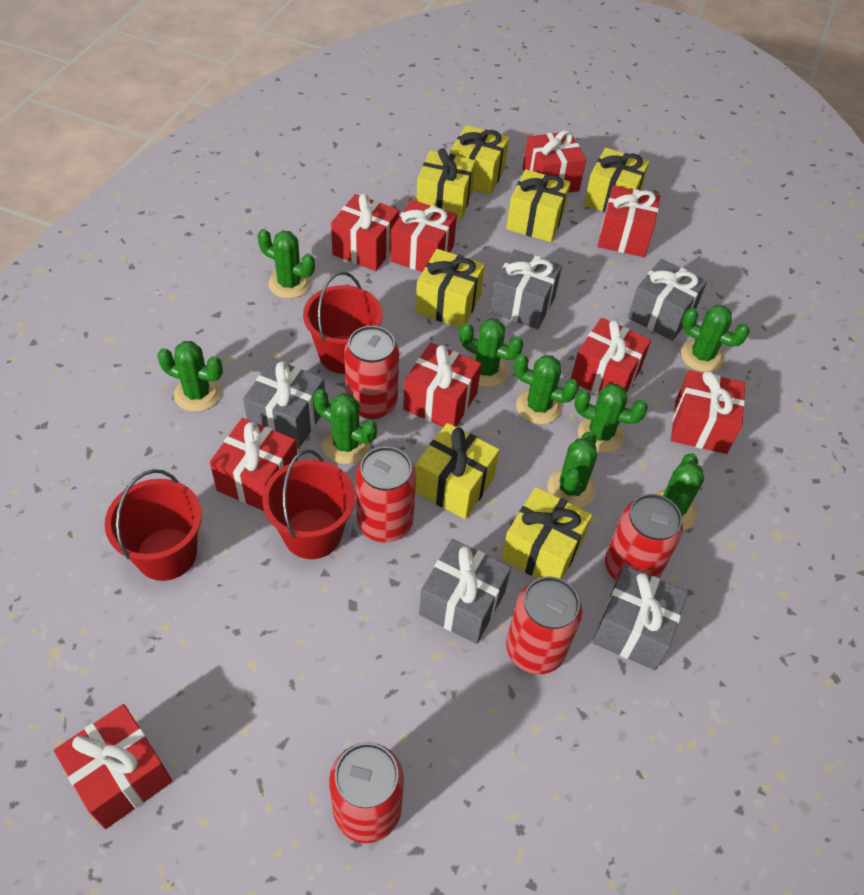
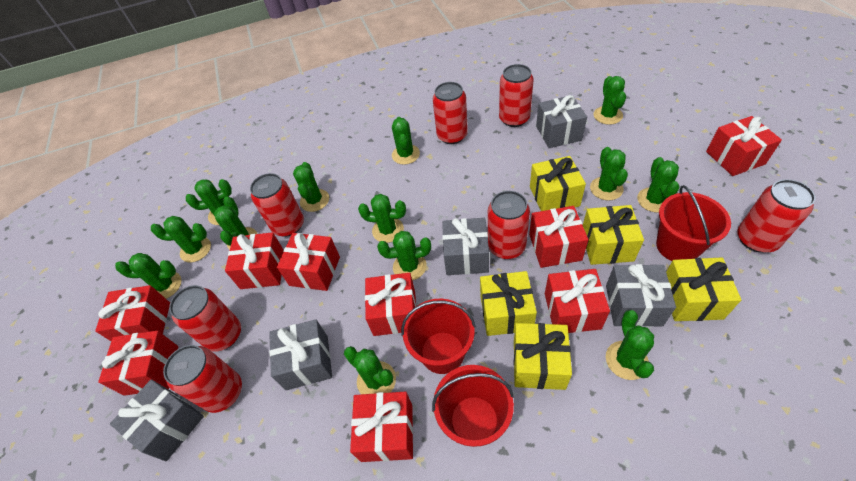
green cactus: 9 -> 13
red can: 5 -> 7
yellow gift: 7 -> 5

